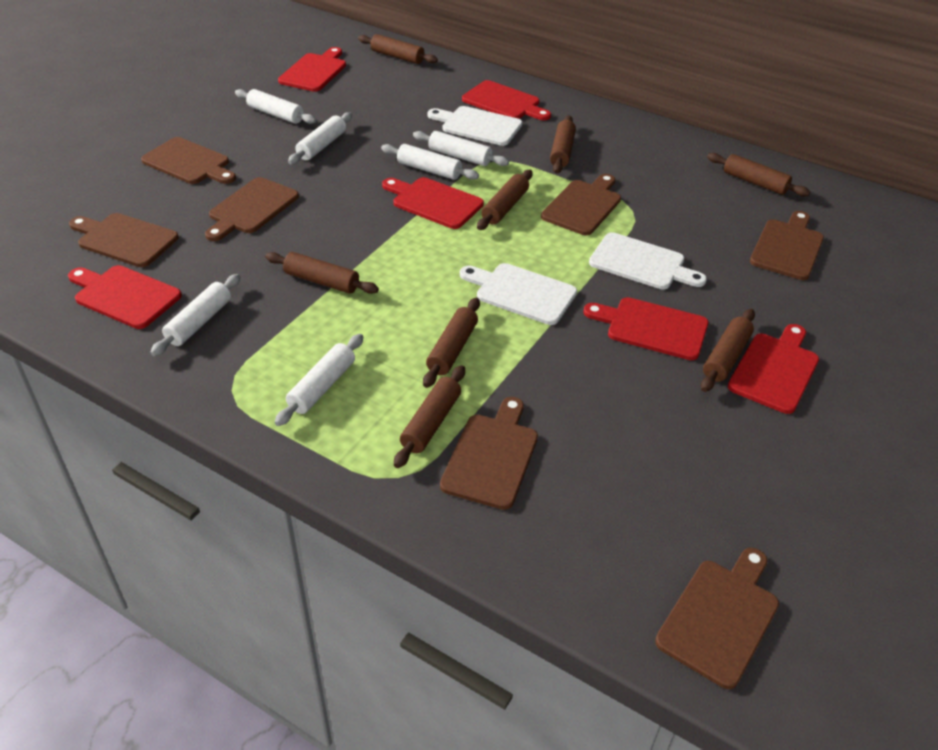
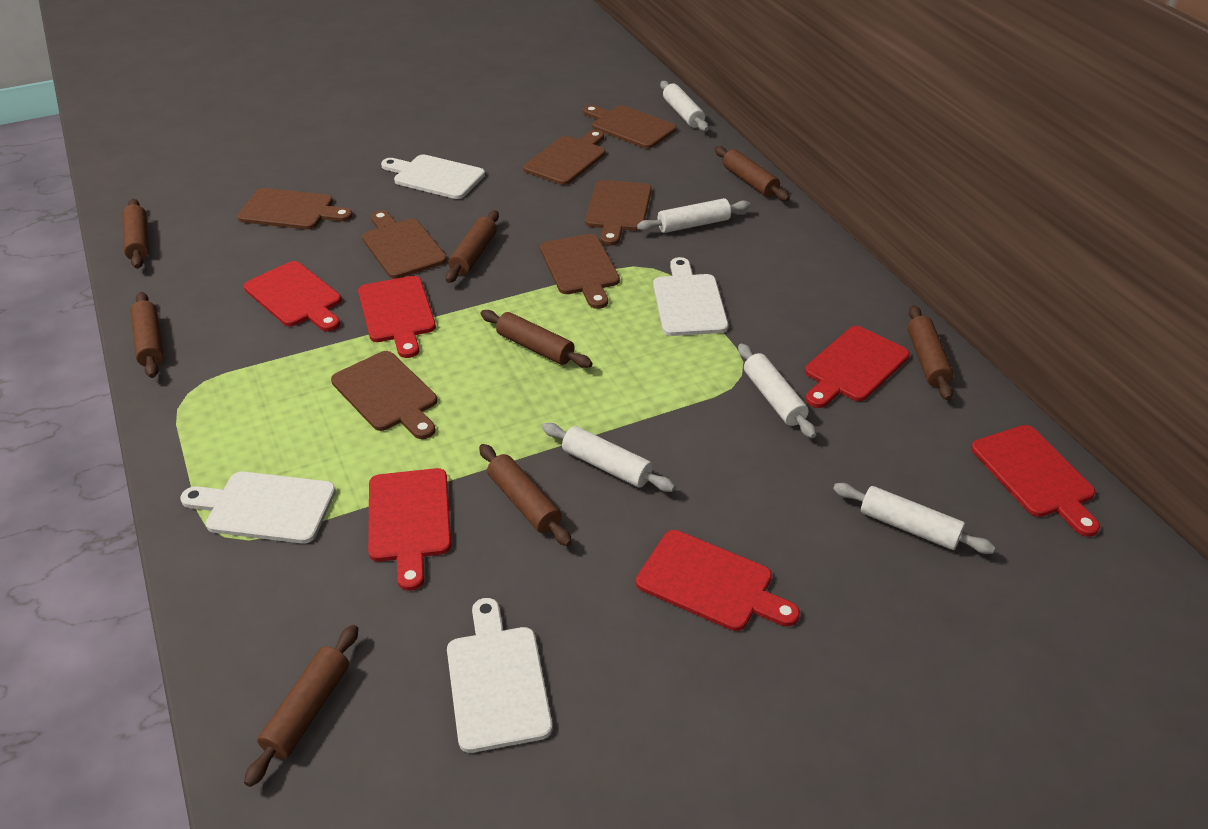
white cutting board: 3 -> 4
white rolling pin: 6 -> 5

